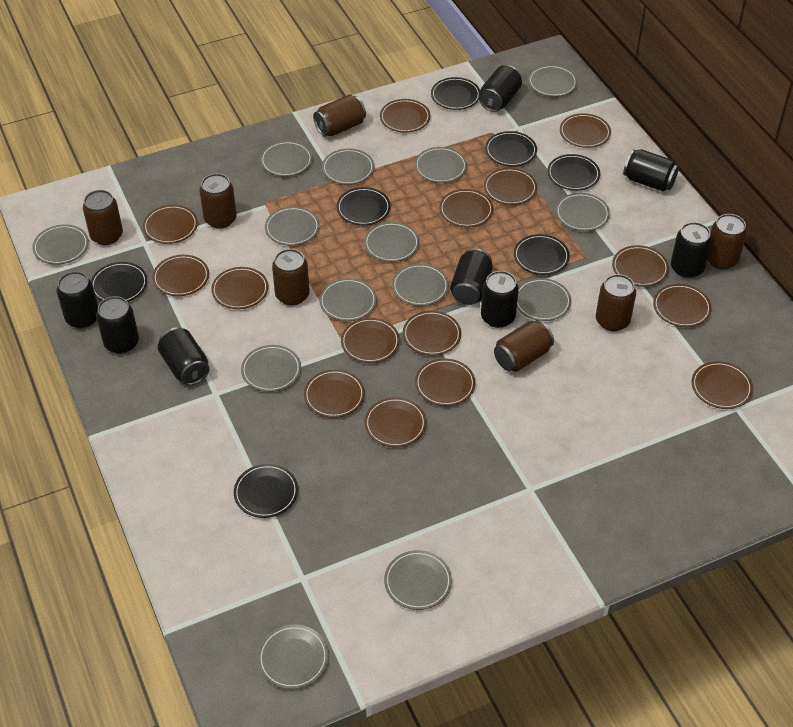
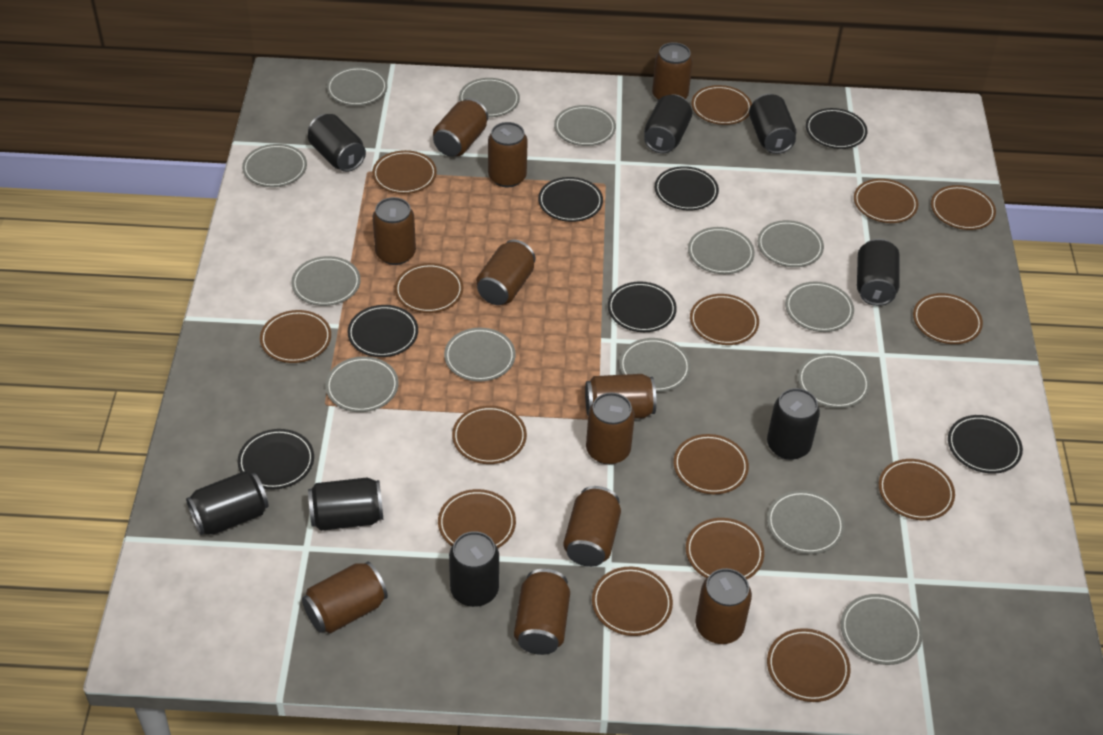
brown can: 7 -> 11

